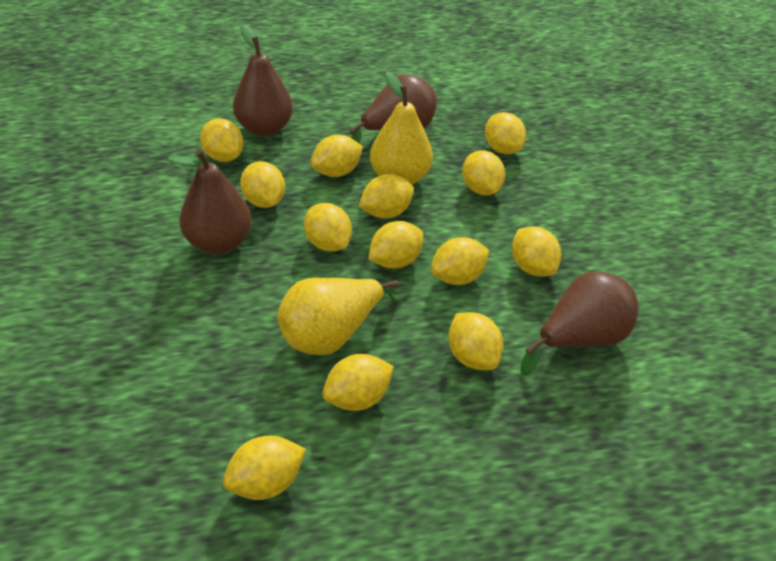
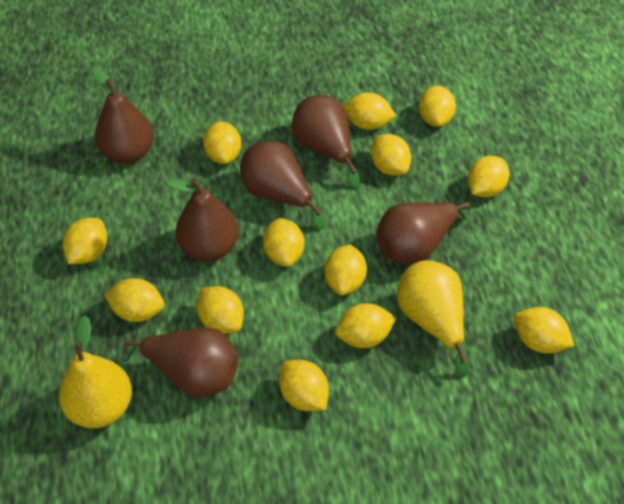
brown pear: 4 -> 6

